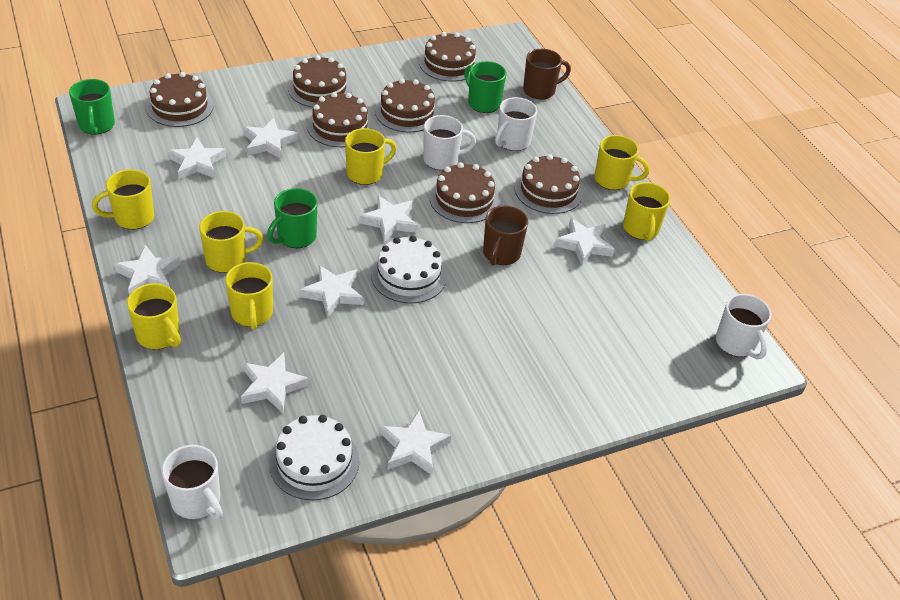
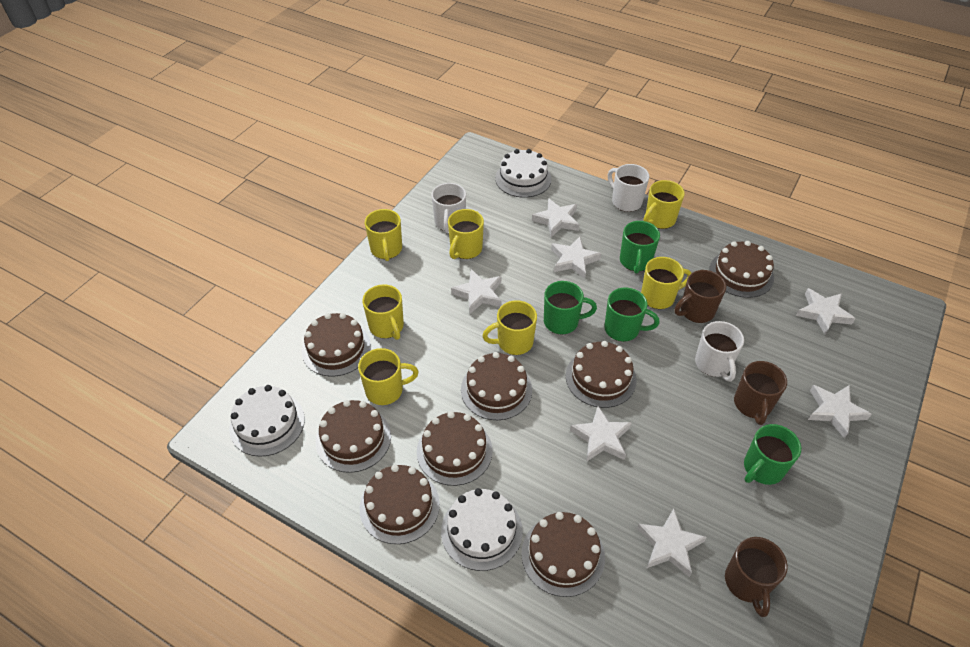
brown cake: 7 -> 8
brown mug: 2 -> 3
green mug: 3 -> 4
white cake: 2 -> 3
white mug: 4 -> 3
white star: 8 -> 7

